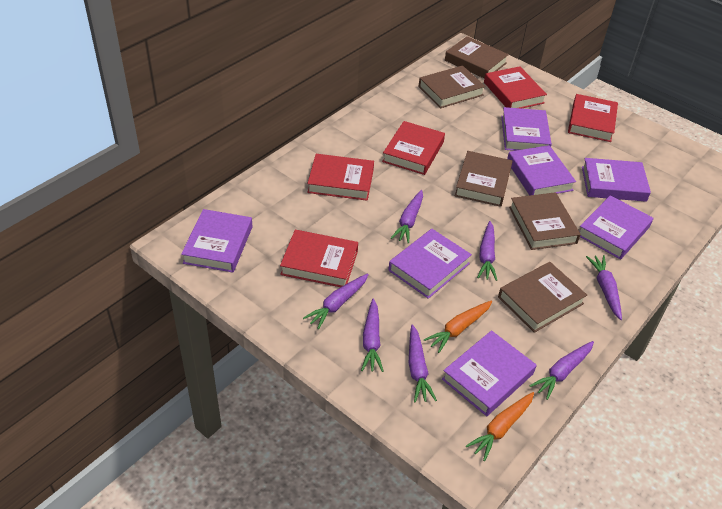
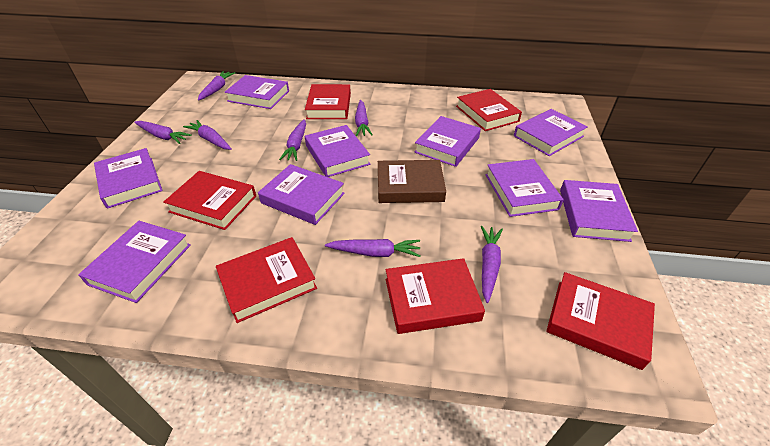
brown book: 5 -> 1
orange carrot: 2 -> 0
purple book: 7 -> 9
red book: 5 -> 6

